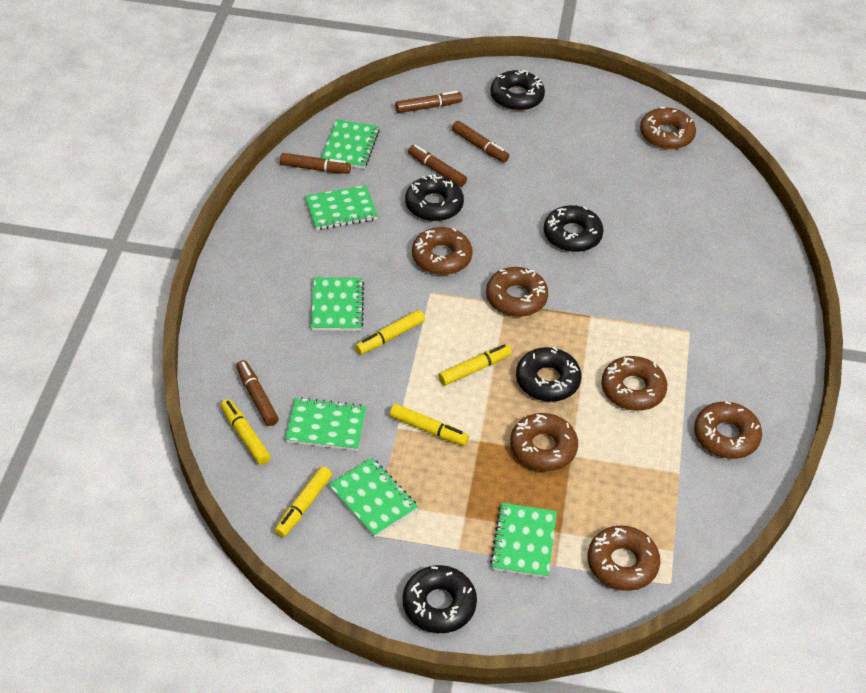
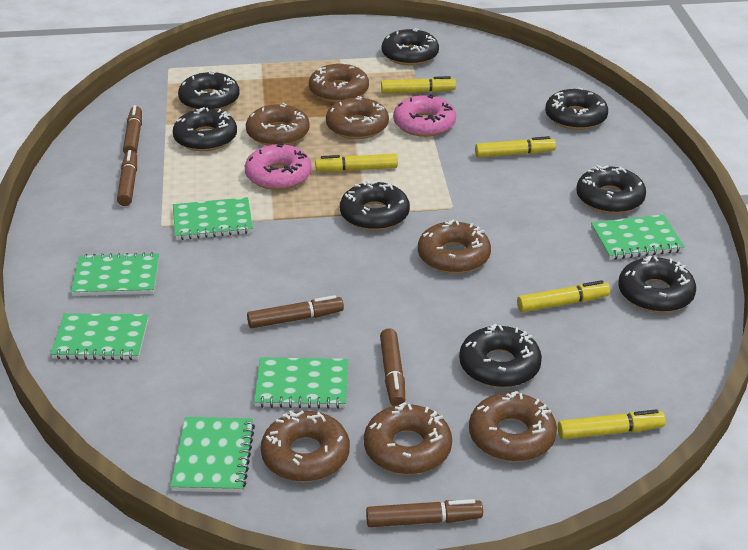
black donut: 5 -> 8
pink donut: 0 -> 2

